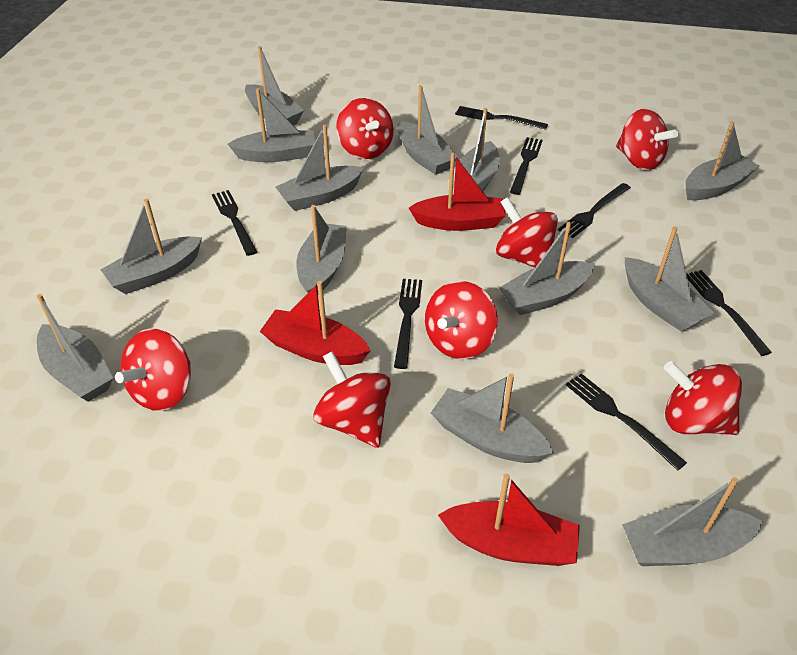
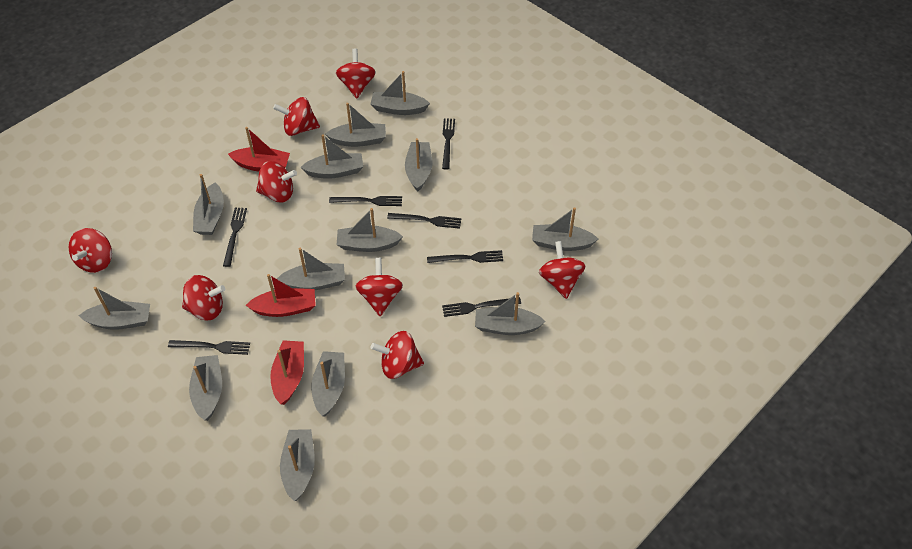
red spinning top: 7 -> 8

